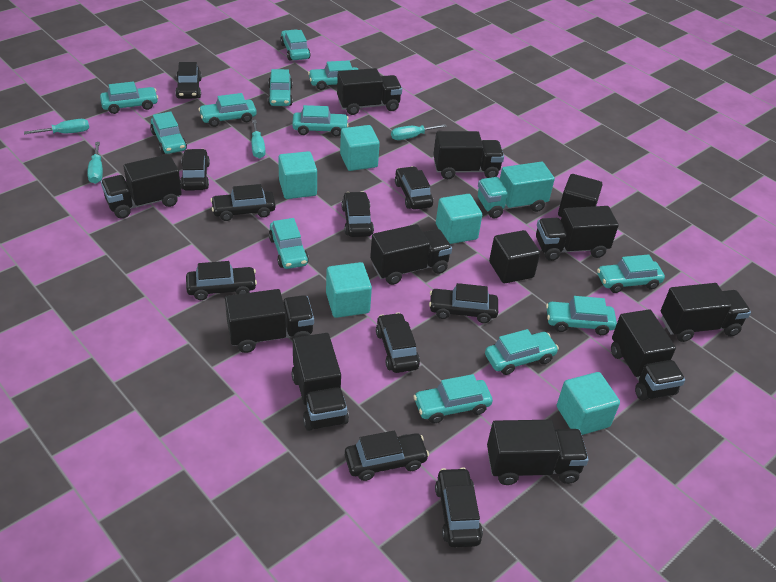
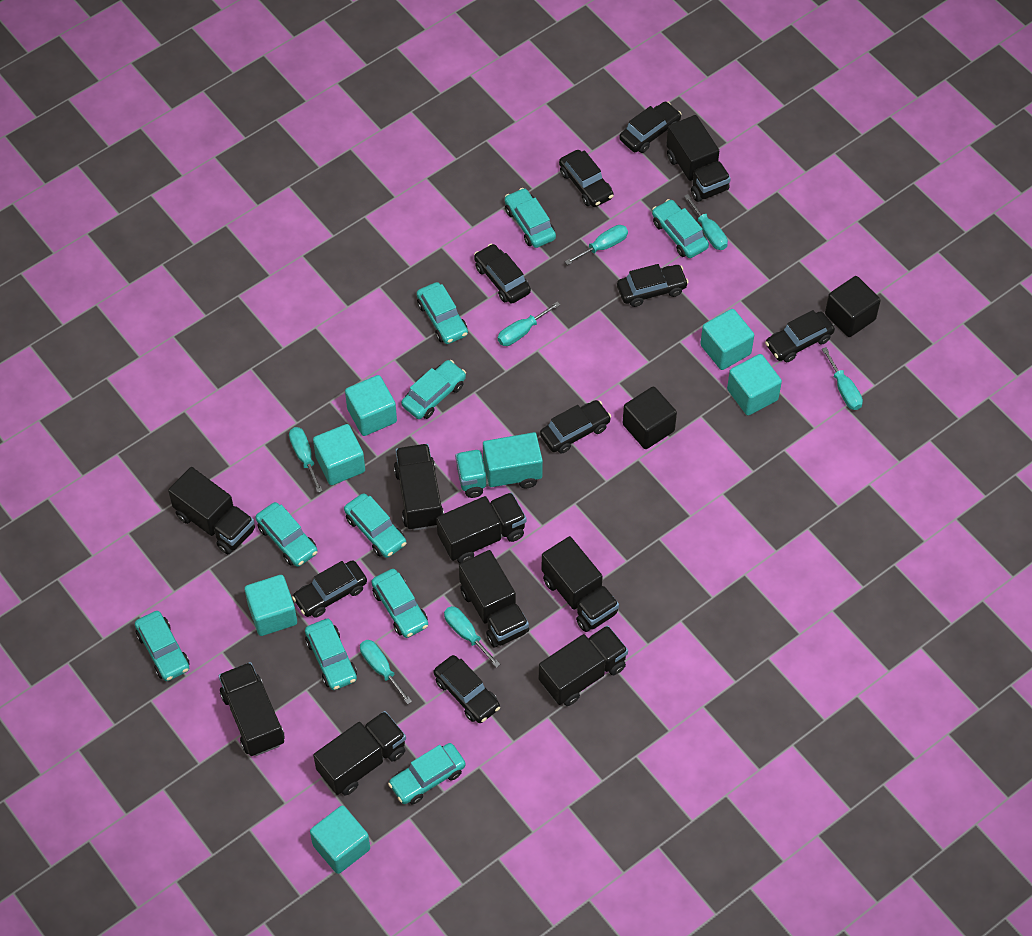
black car: 10 -> 8
black truck: 10 -> 9
turquoise car: 12 -> 10
turquoise cube: 5 -> 6
turquoise screwdriver: 4 -> 7

